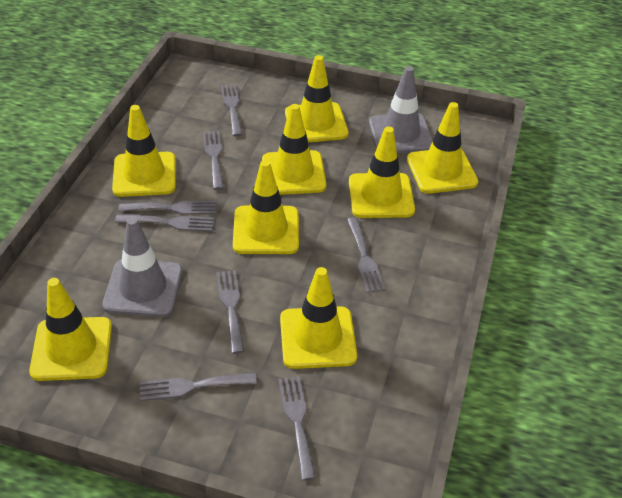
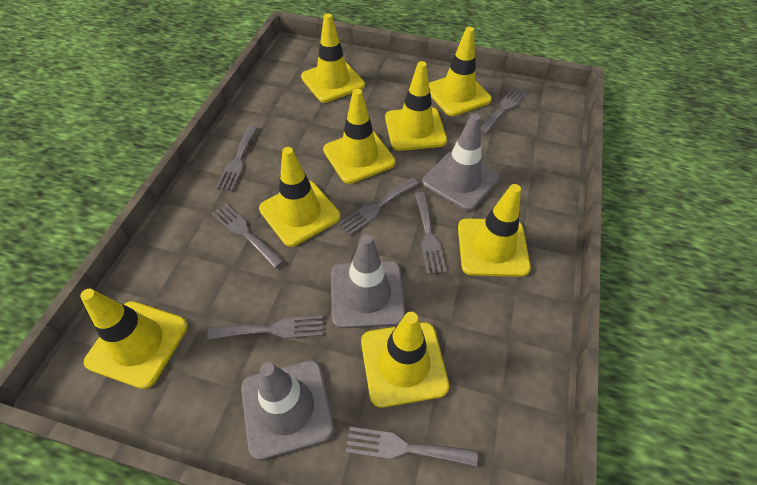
grey fork: 8 -> 7
grey traffic cone: 2 -> 3

